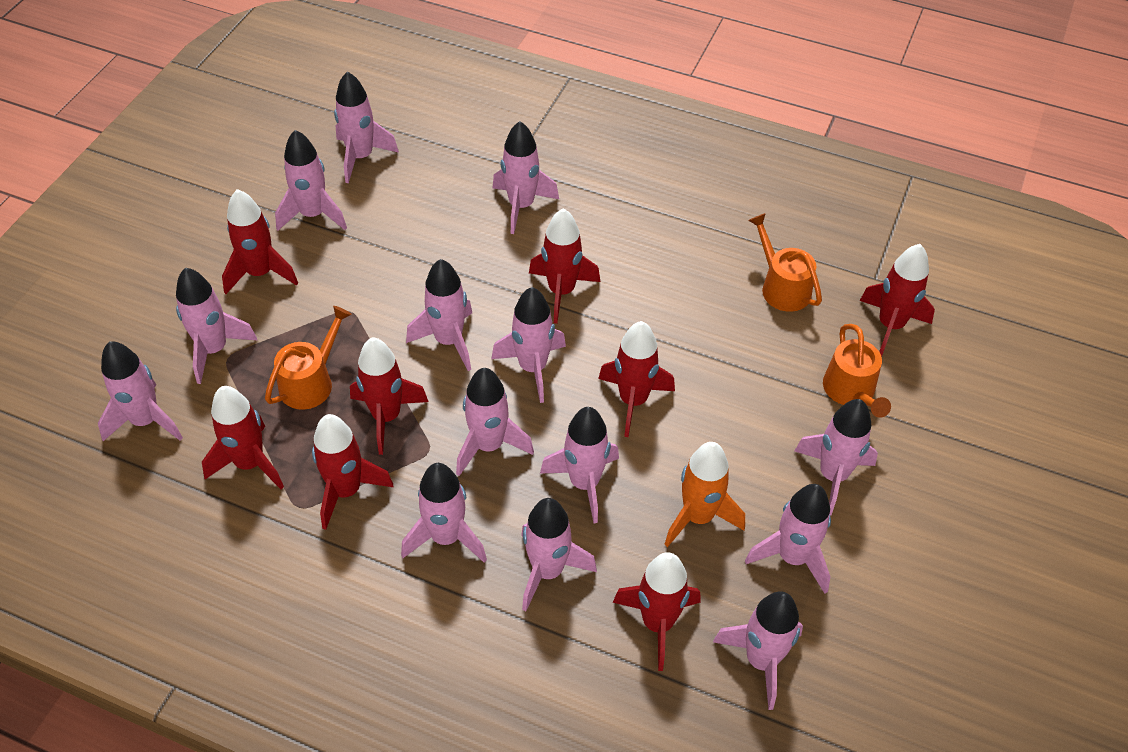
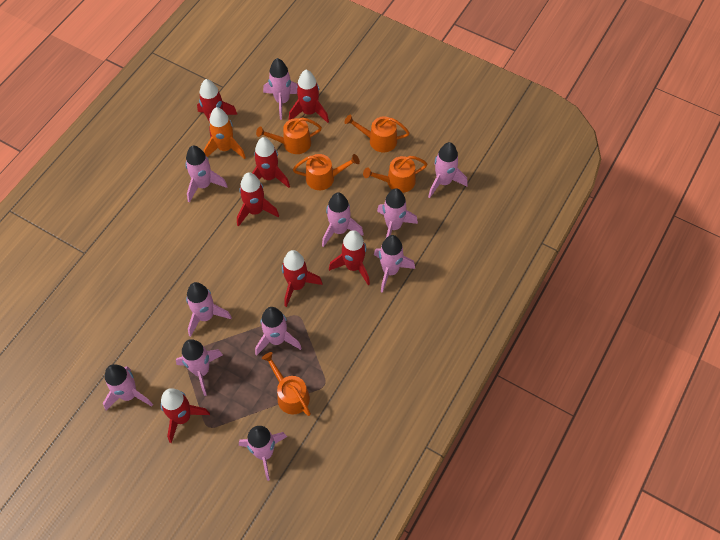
orange watering can: 3 -> 5
pink rocket: 14 -> 11
red rocket: 8 -> 7

